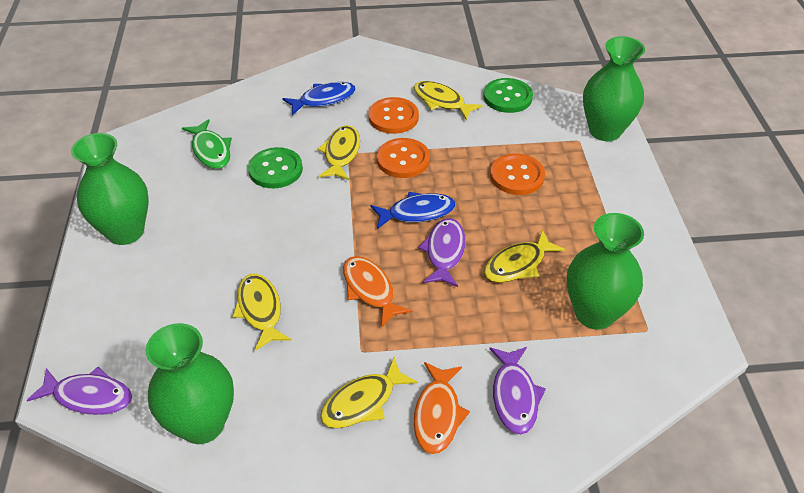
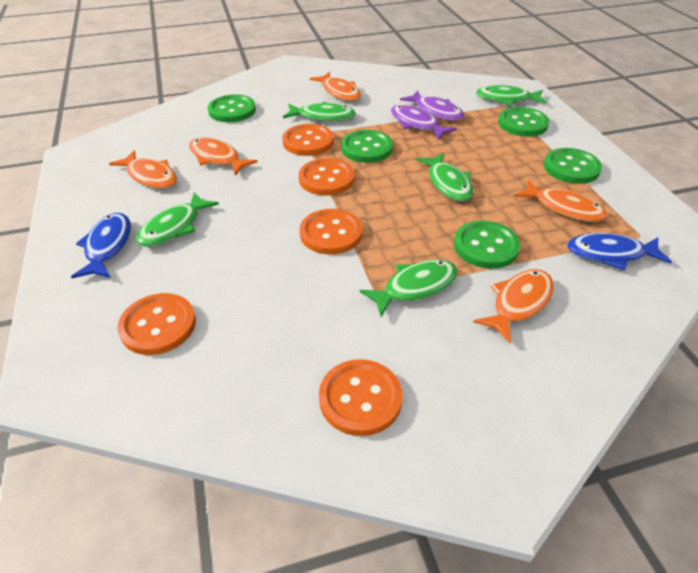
green button: 2 -> 5
green fish: 1 -> 5
green vase: 4 -> 0
orange button: 3 -> 5
orange fish: 2 -> 5
purple fish: 3 -> 2
yellow fish: 5 -> 0

